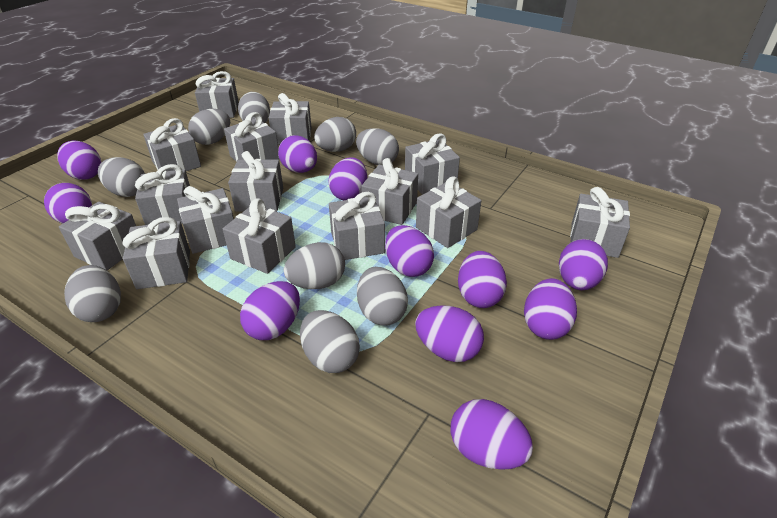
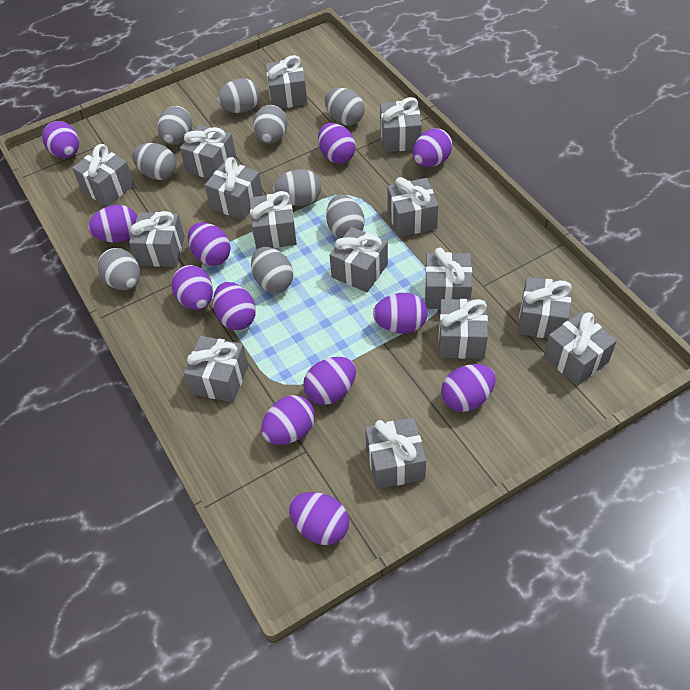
purple egg: 11 -> 12

